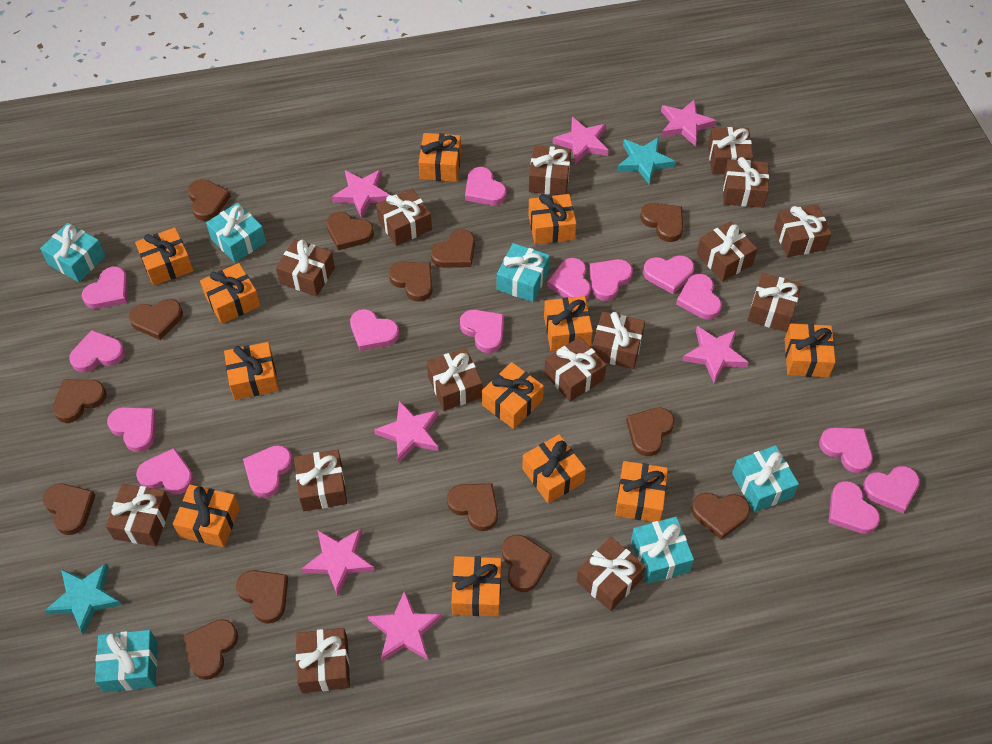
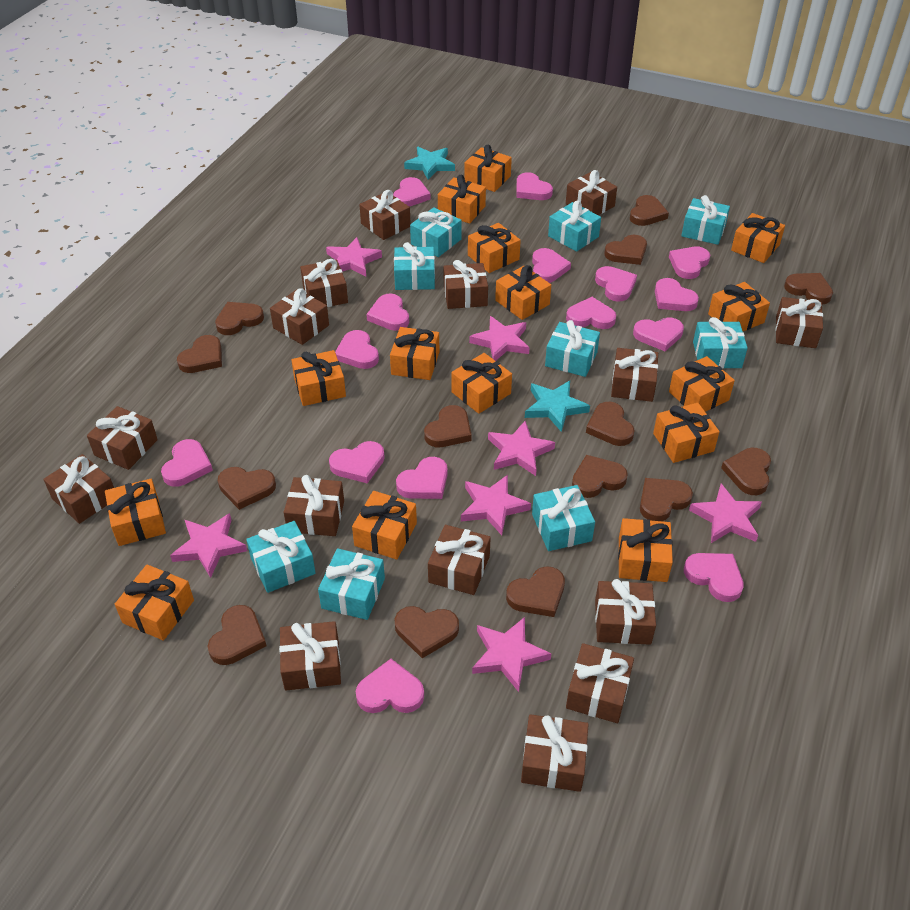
orange gift: 12 -> 15
turquoise gift: 6 -> 9

